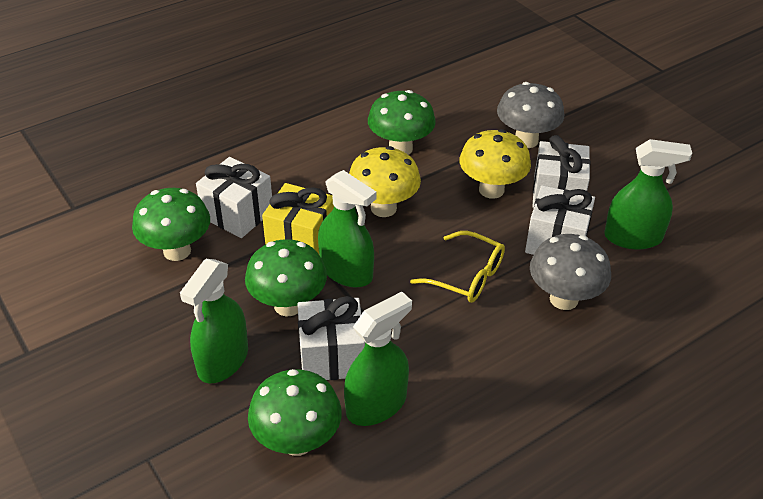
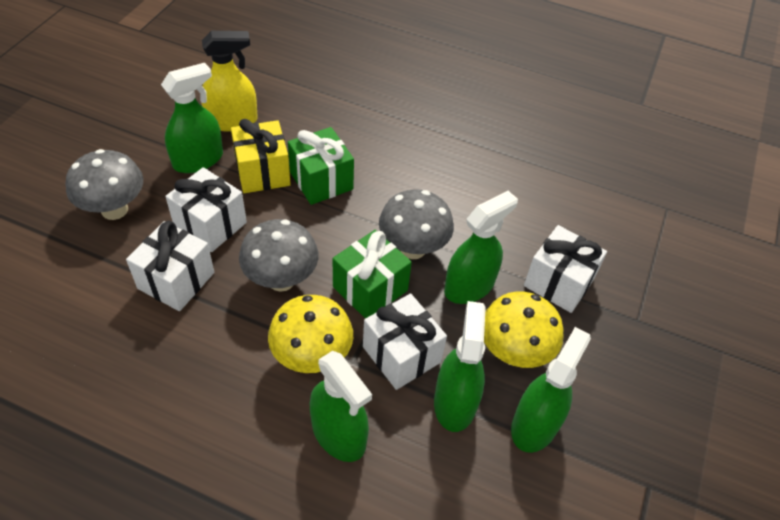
green gift: 0 -> 2
green mushroom: 4 -> 0
green spray bottle: 4 -> 5
grey mushroom: 2 -> 3
yellow glasses: 1 -> 0
yellow spray bottle: 0 -> 1

